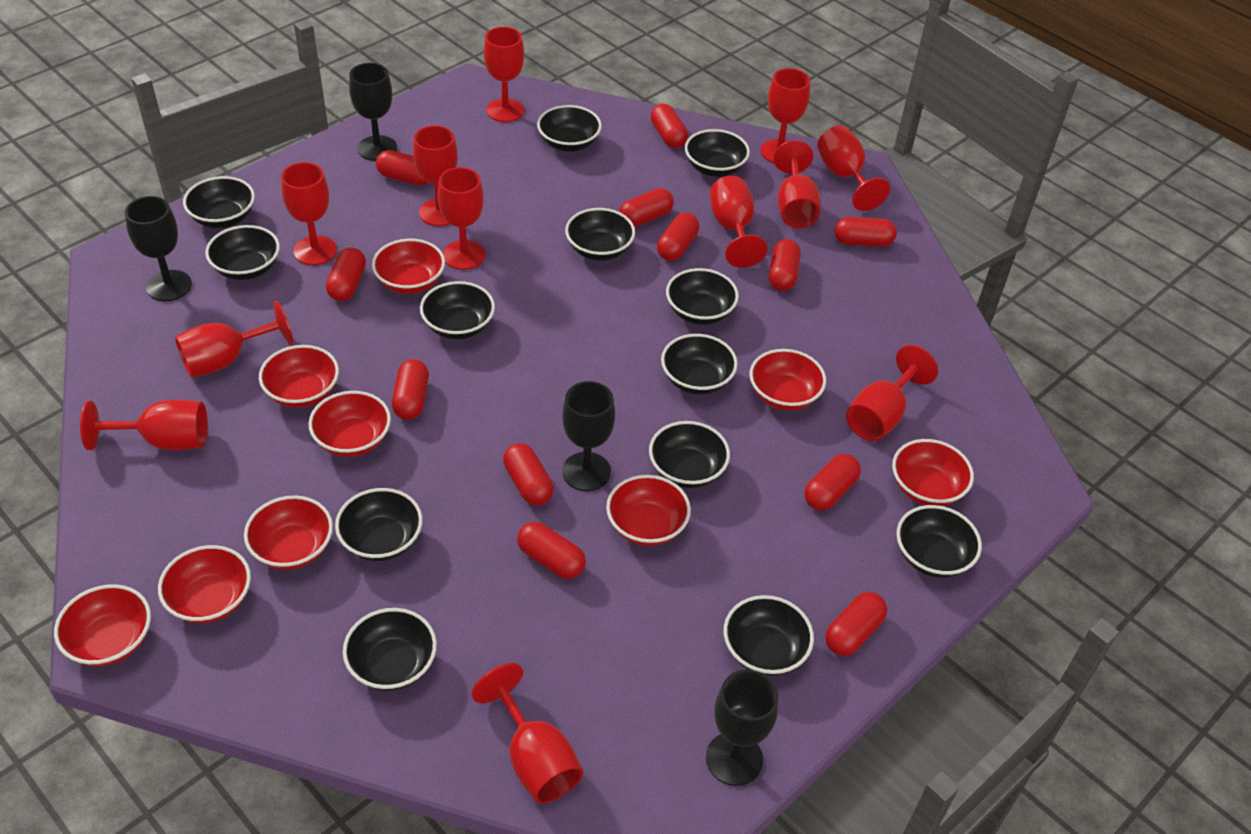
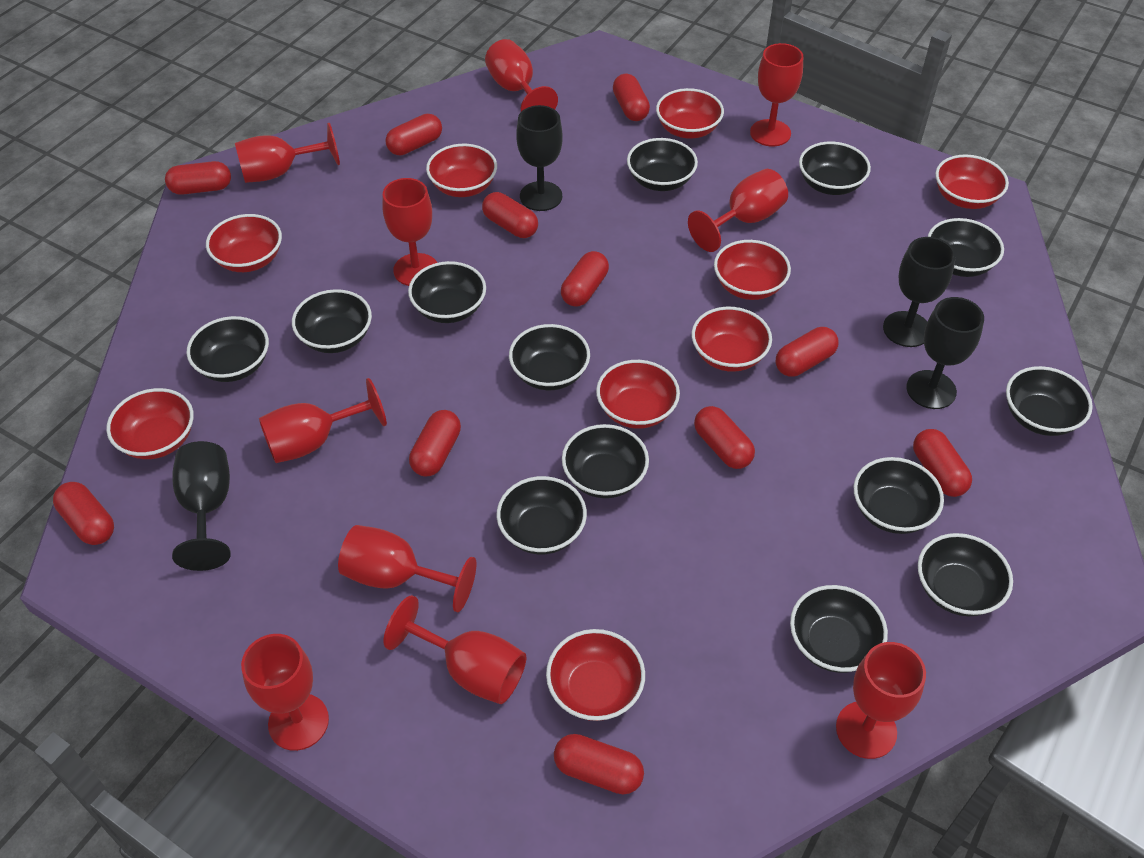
red capsule: 12 -> 11
red goblet: 12 -> 10

